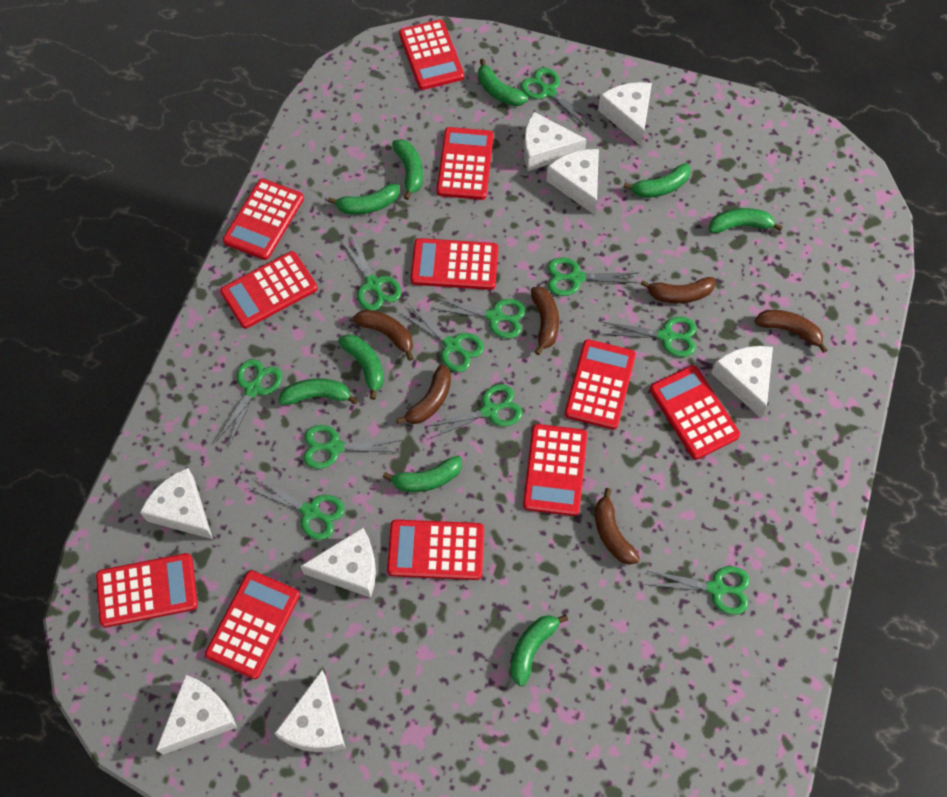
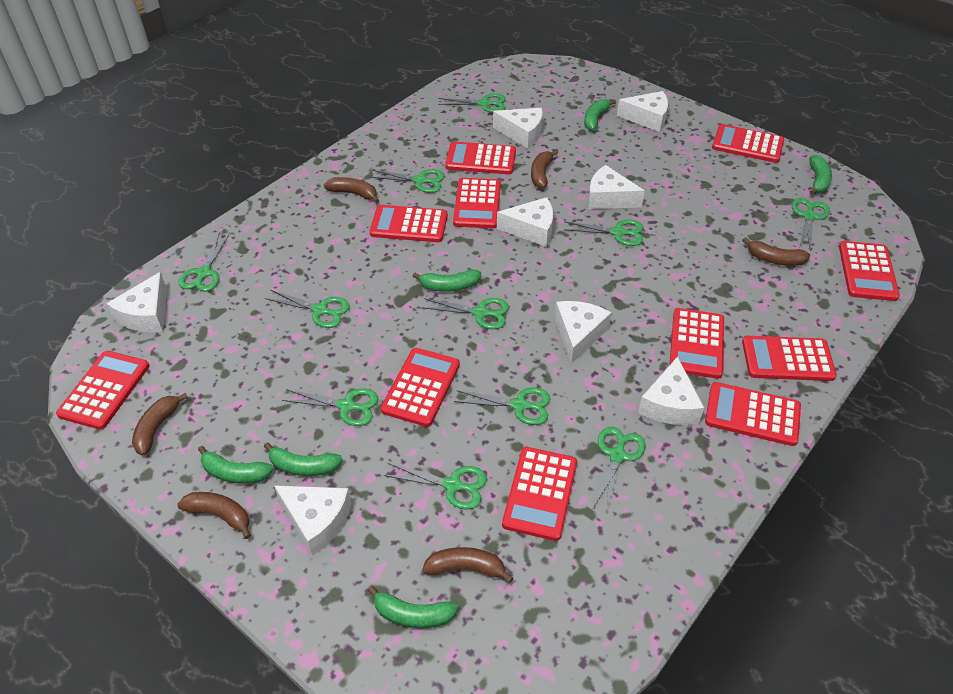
green banana: 9 -> 6

